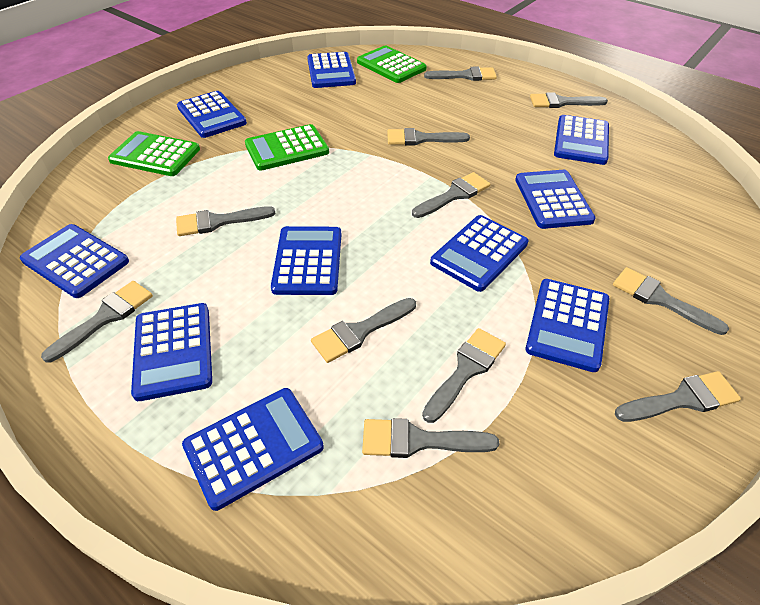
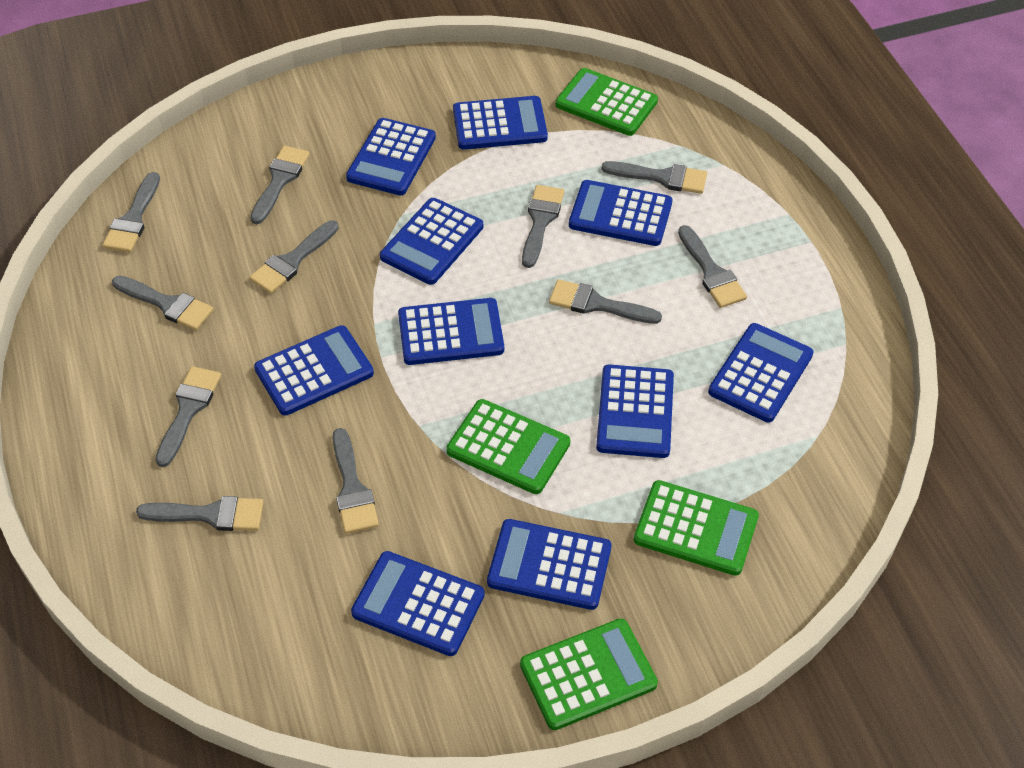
green calculator: 3 -> 4

